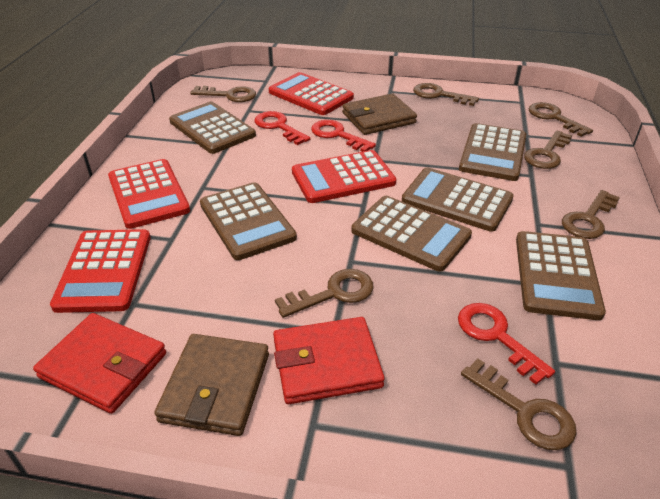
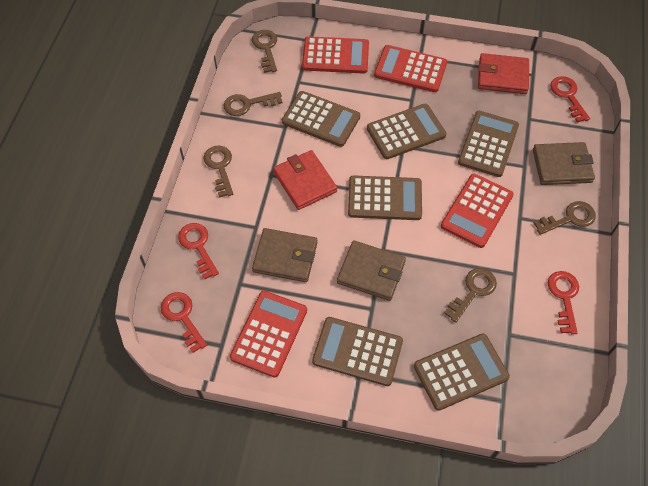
brown key: 7 -> 5
brown wallet: 2 -> 3
red key: 3 -> 4

